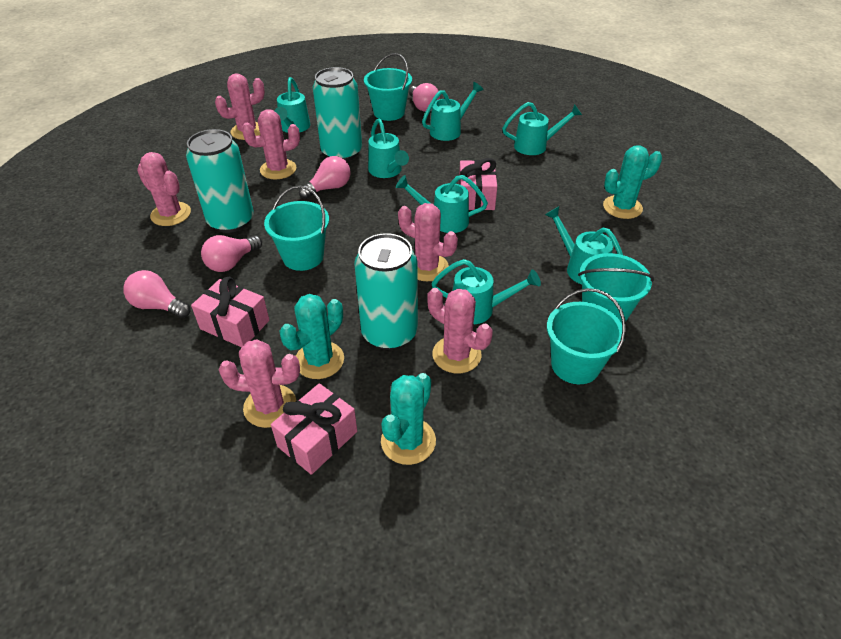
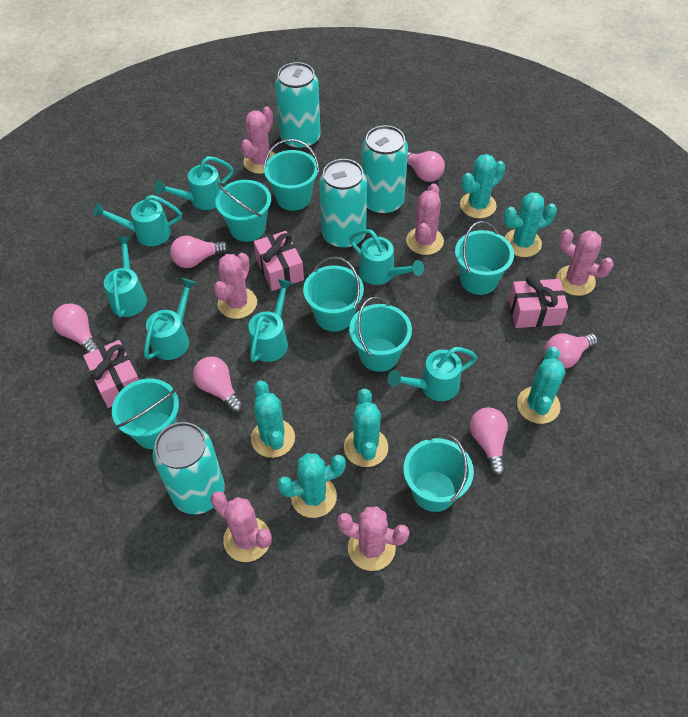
pink light bulb: 4 -> 6
turquoise bucket: 4 -> 7
turquoise cactus: 3 -> 6
turquoise can: 3 -> 4

